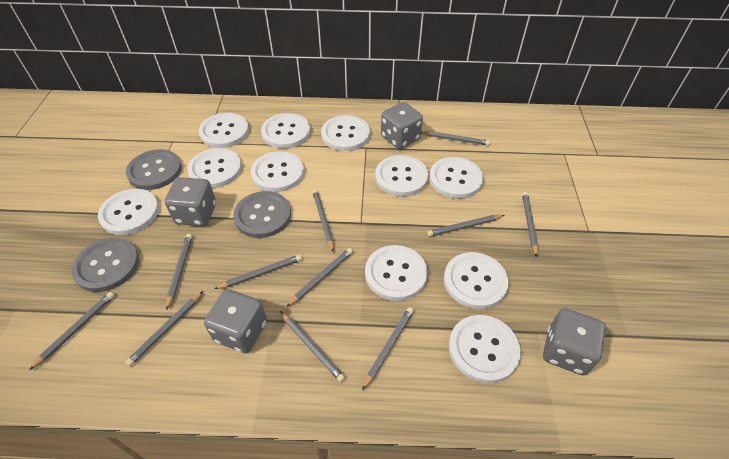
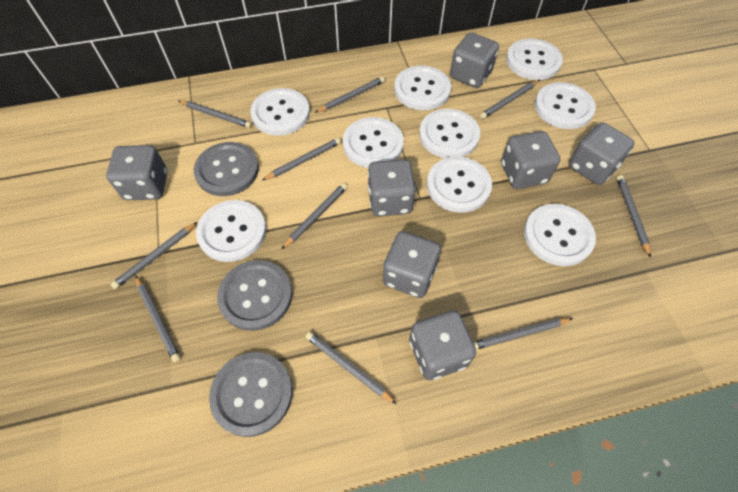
grey dice: 4 -> 7
grey pencil: 11 -> 10
white button: 11 -> 9

